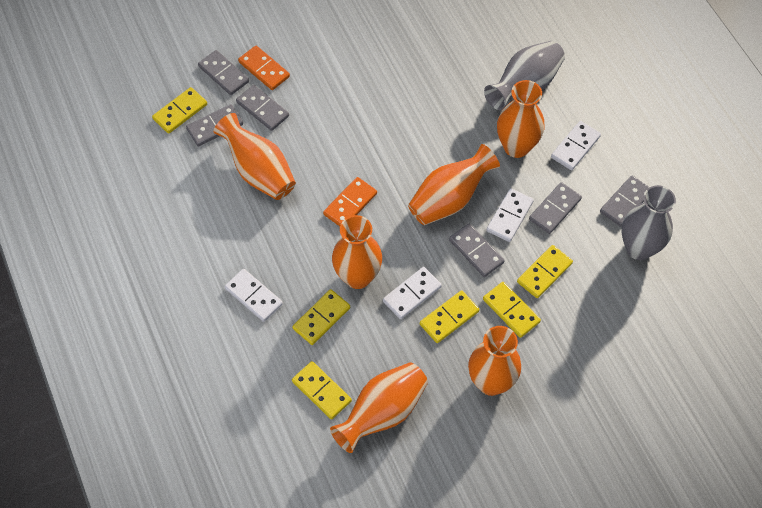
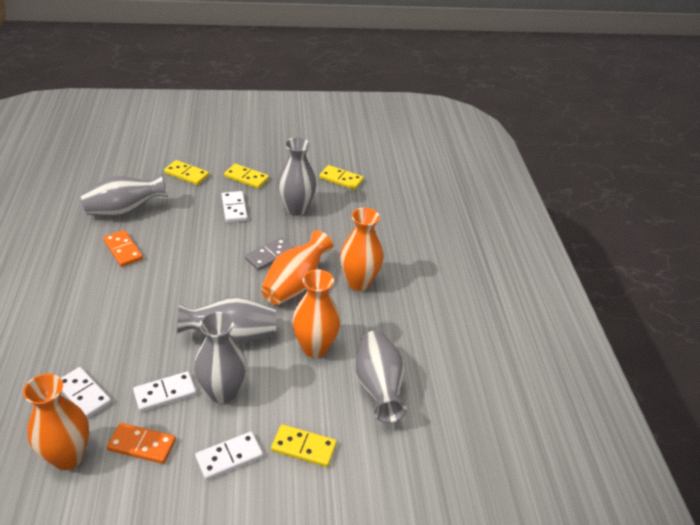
grey domino: 6 -> 1
grey vase: 2 -> 5
orange vase: 6 -> 4
yellow domino: 6 -> 4

